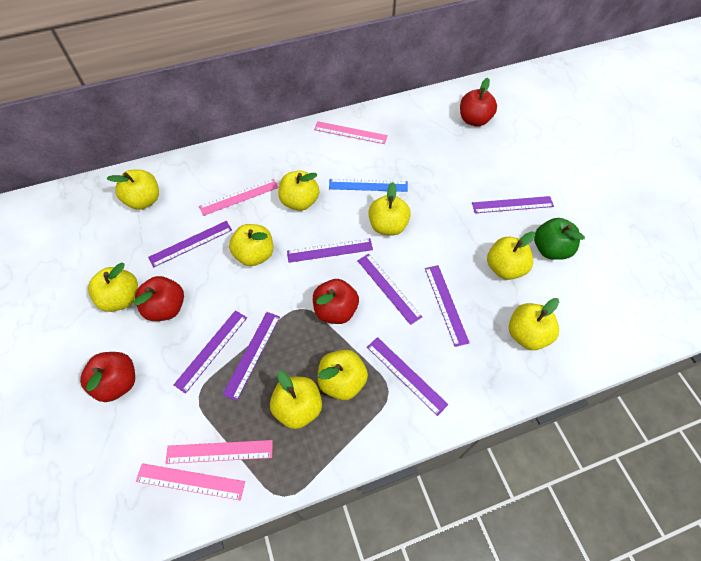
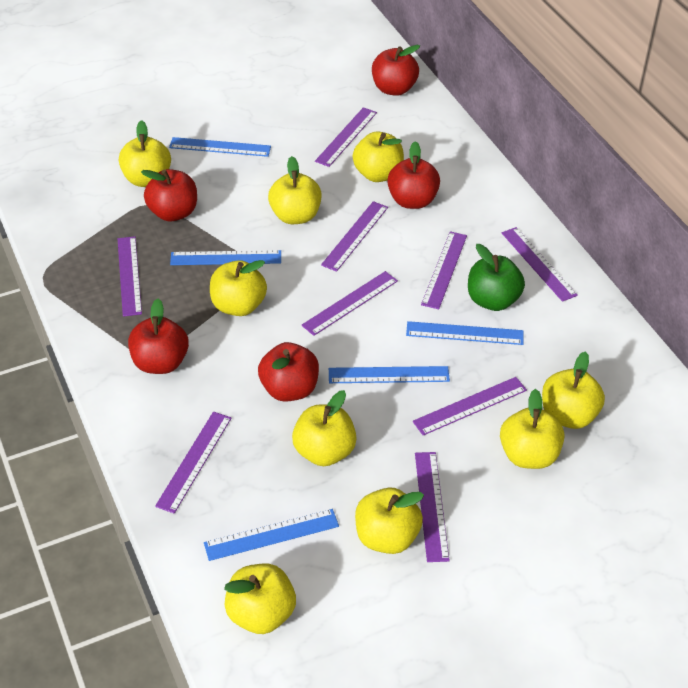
blue ruler: 1 -> 5
pink ruler: 4 -> 0
purple ruler: 8 -> 9
red apple: 4 -> 5

